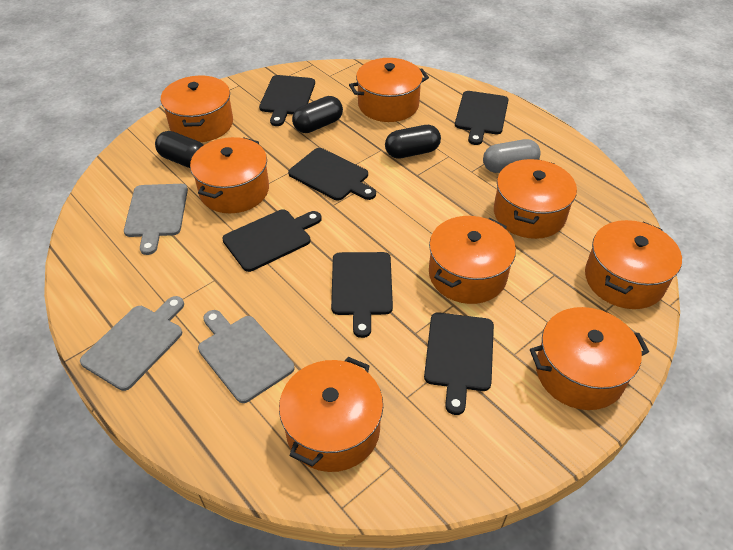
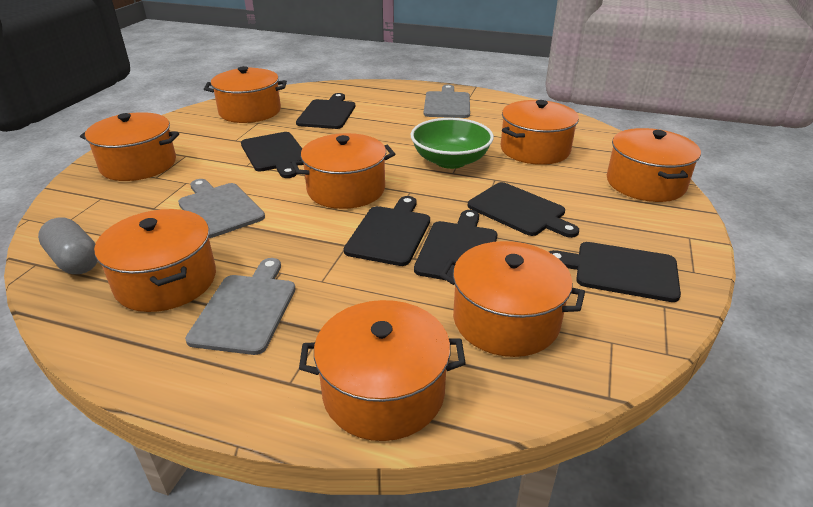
black capsule: 3 -> 0
green bowl: 0 -> 1

